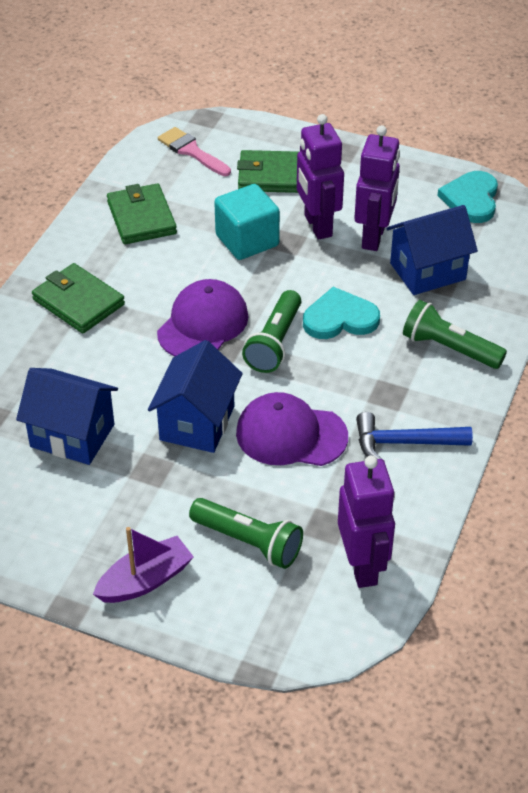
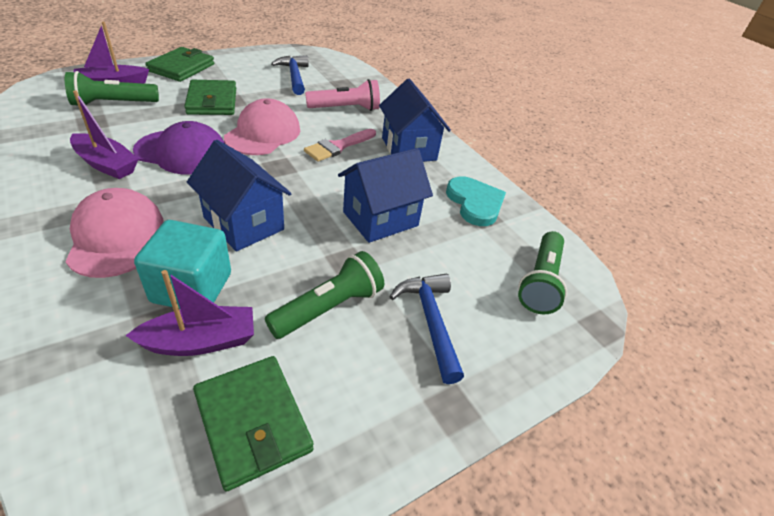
blue hammer: 1 -> 2
pink cap: 0 -> 2
pink flashlight: 0 -> 1
purple boat: 1 -> 3
purple cap: 2 -> 1
purple robot: 3 -> 0
turquoise heart: 2 -> 1

